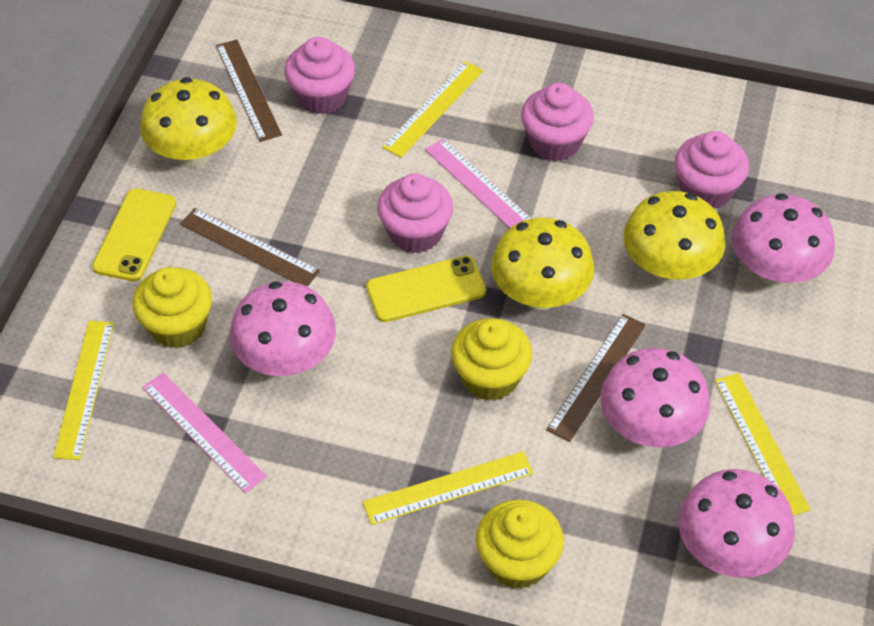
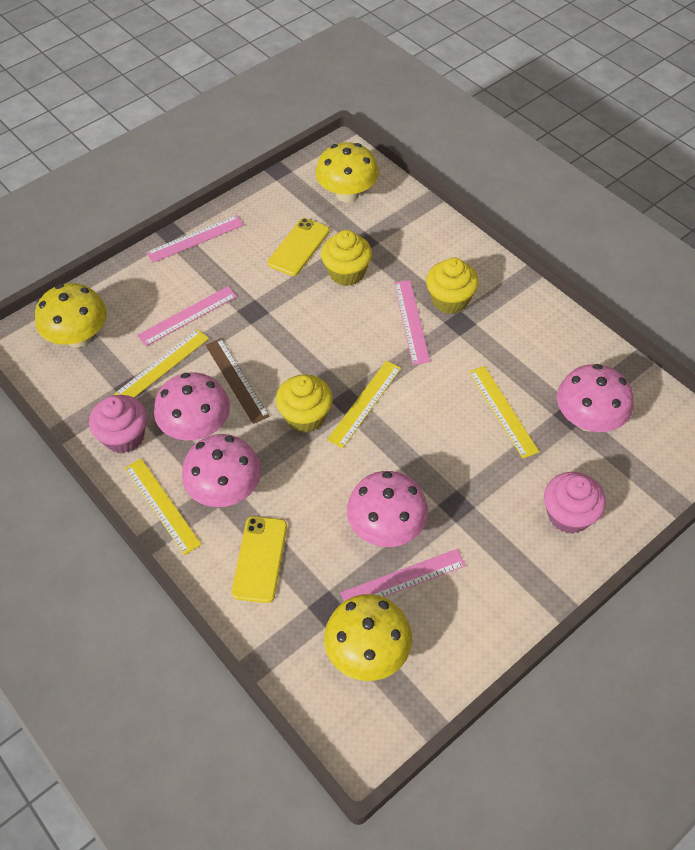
brown ruler: 3 -> 1
pink cupcake: 4 -> 2
pink ruler: 2 -> 4

